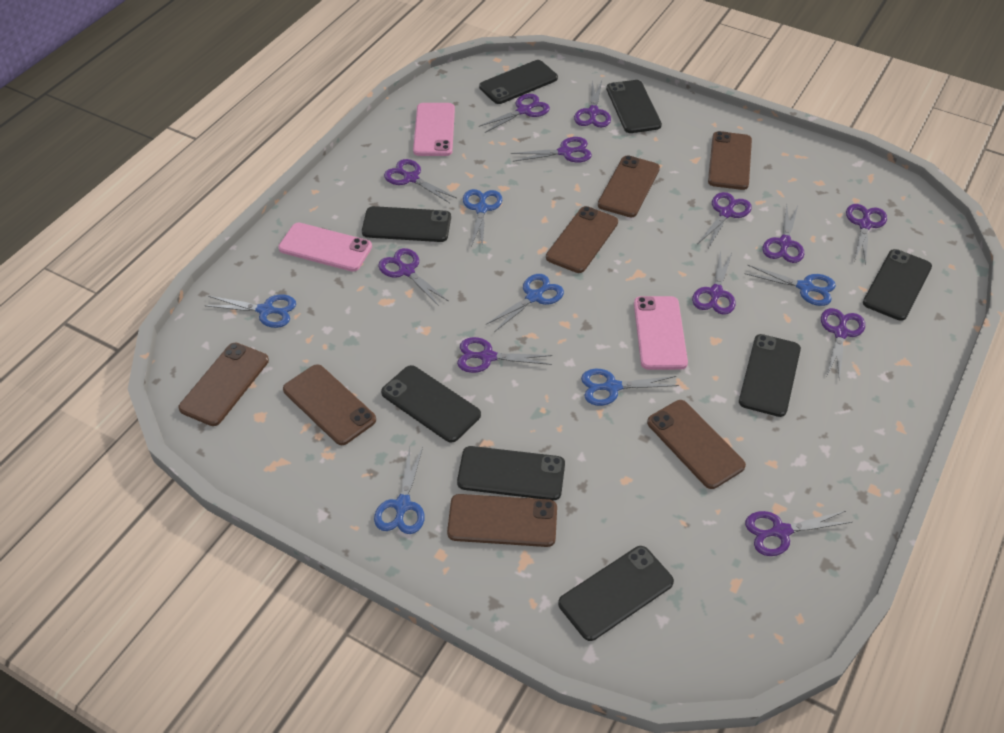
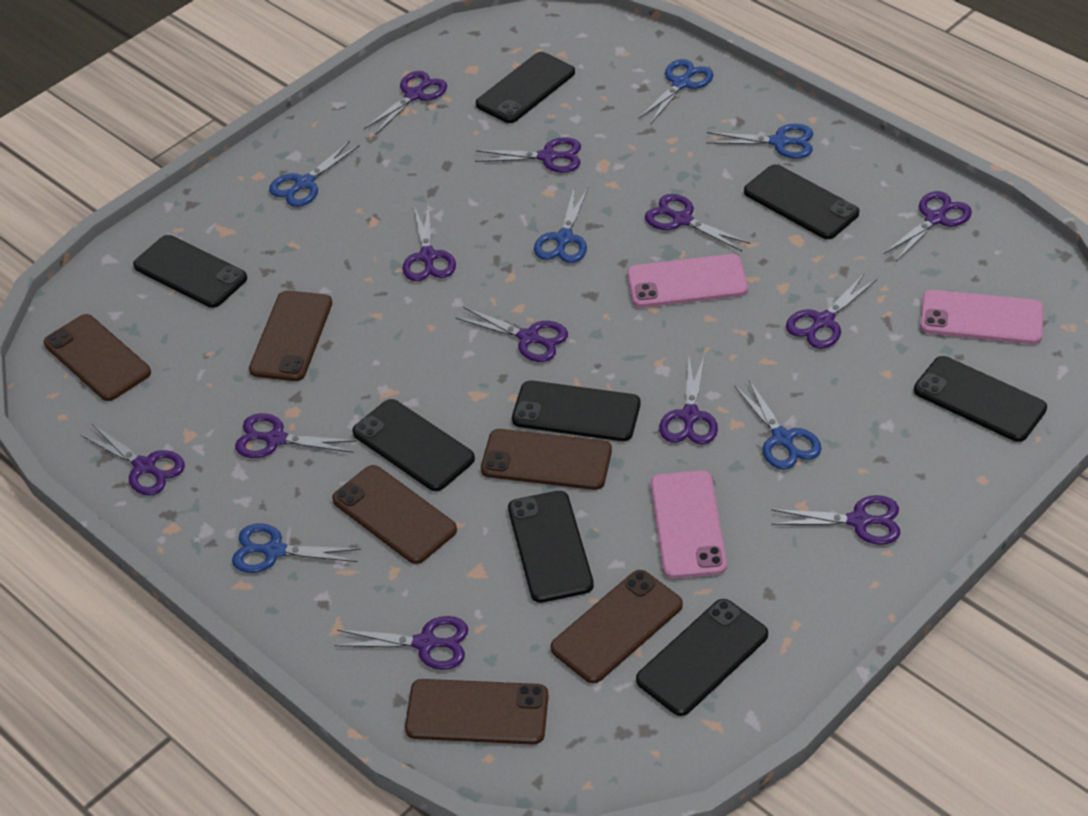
brown phone: 7 -> 6

